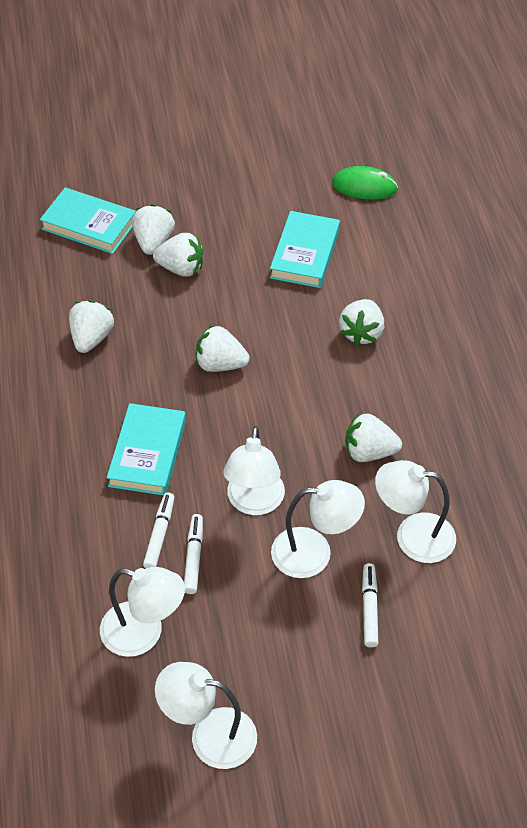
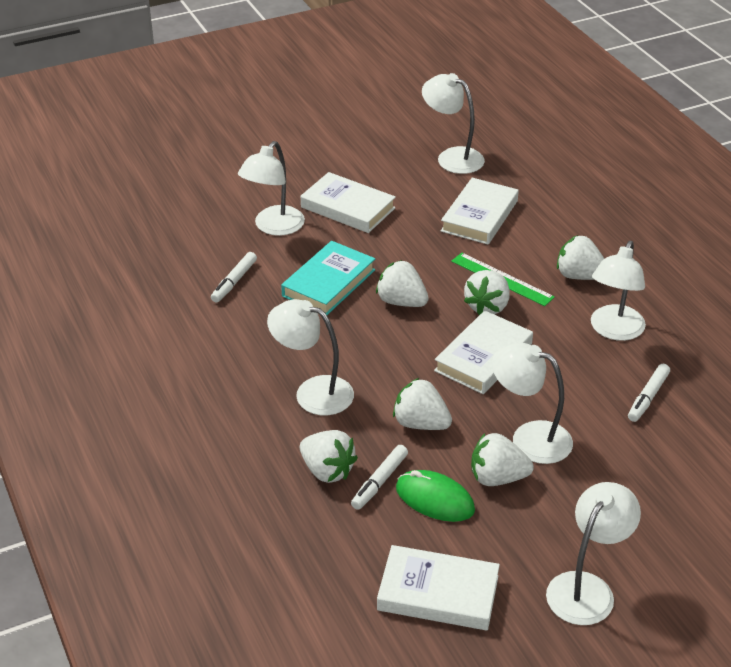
green ruler: 0 -> 1
turquoise book: 3 -> 1
white book: 0 -> 4
white lamp: 5 -> 6

